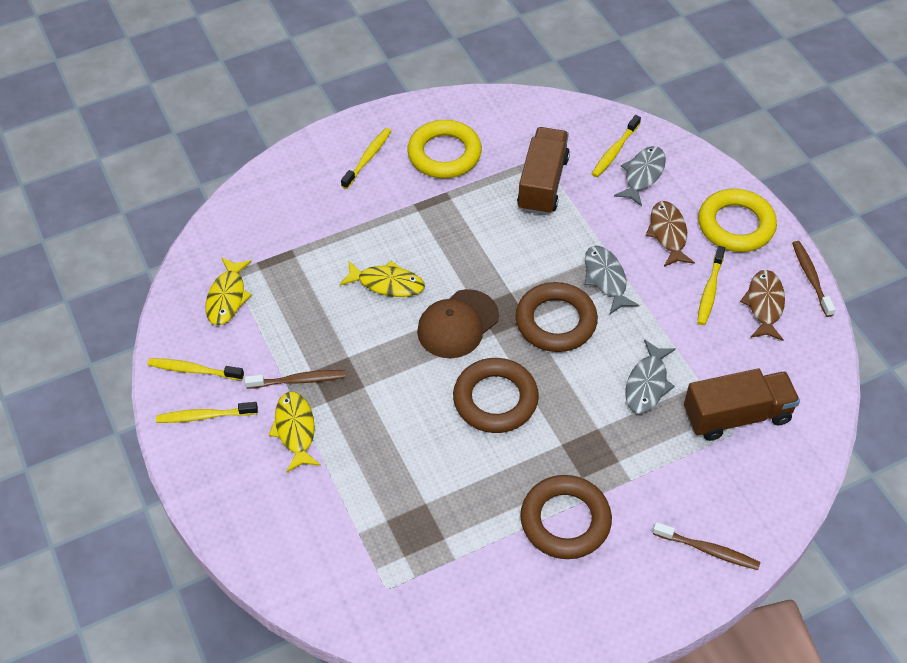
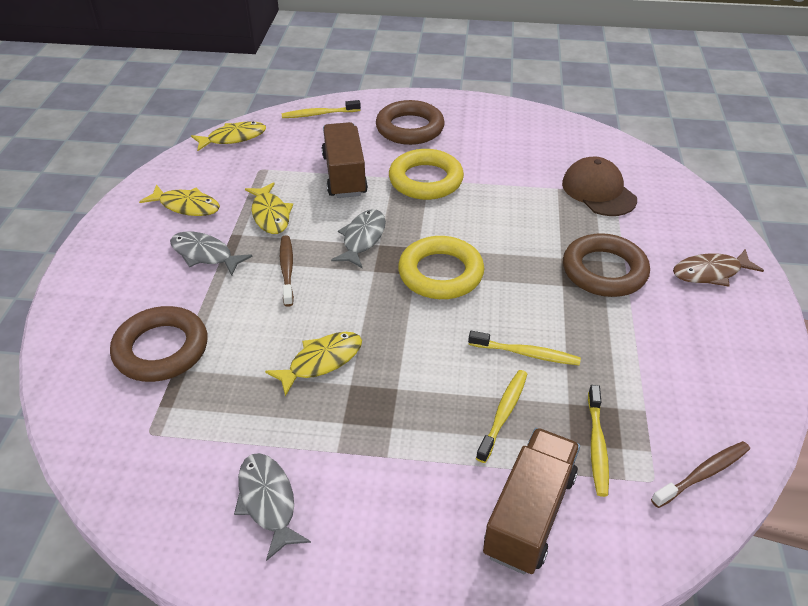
brown fish: 2 -> 1
brown toothbrush: 3 -> 2
yellow fish: 3 -> 4
yellow toothbrush: 5 -> 4

